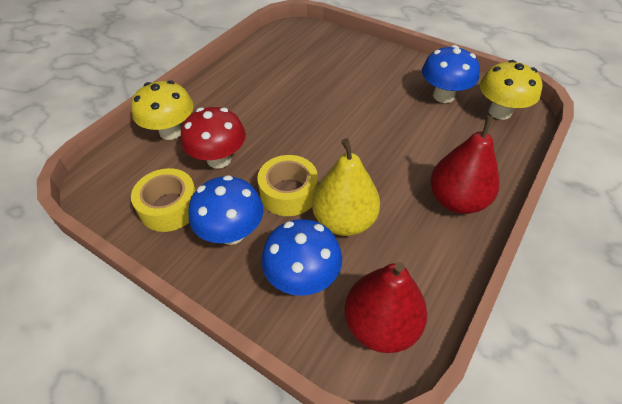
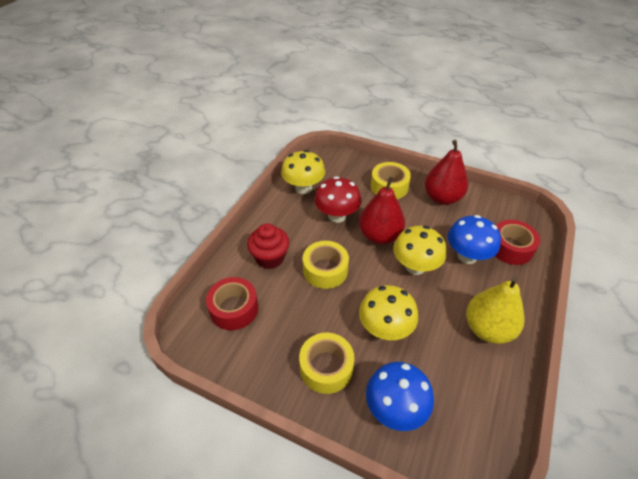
blue mushroom: 3 -> 2
red cupcake: 0 -> 1
red tape: 0 -> 2
yellow mushroom: 2 -> 3
yellow tape: 2 -> 3

